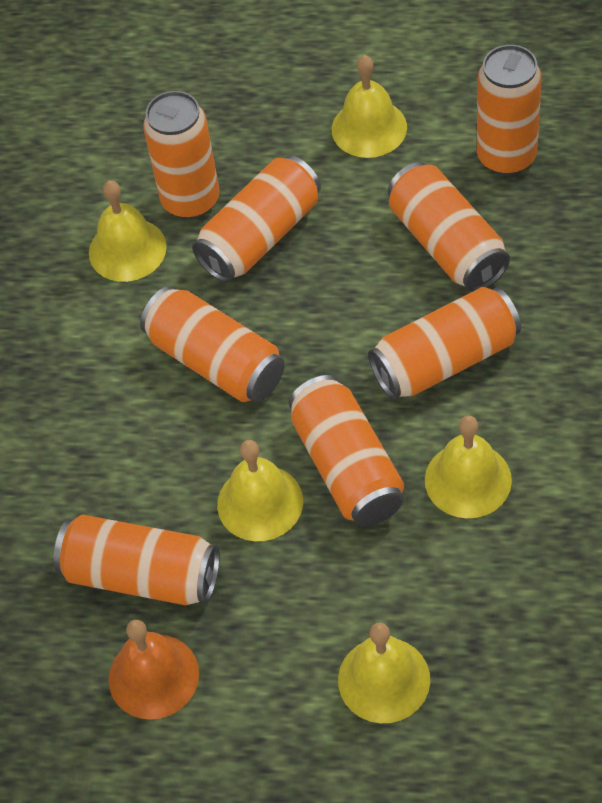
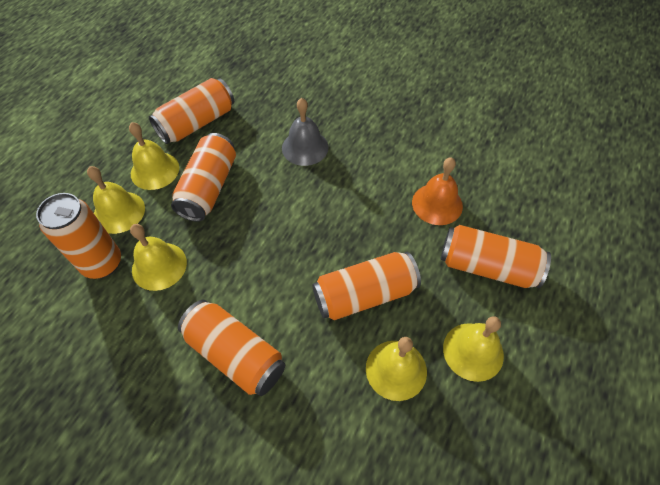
grey bell: 0 -> 1
orange can: 8 -> 6

